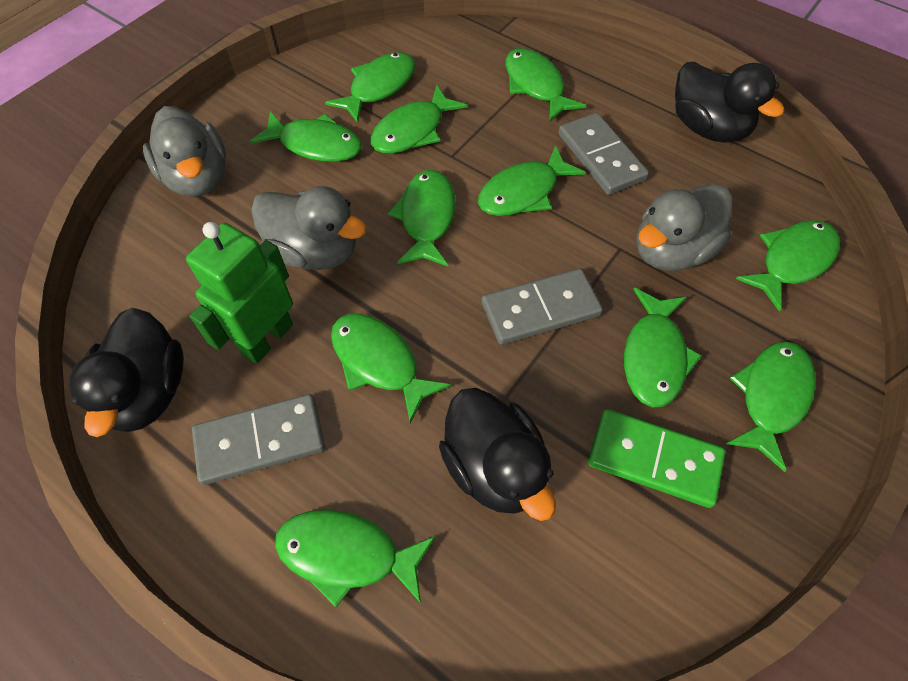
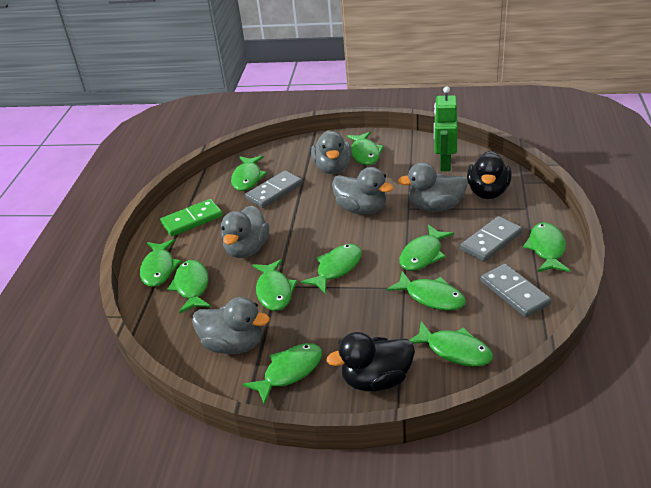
black duck: 3 -> 2
grey duck: 3 -> 5

